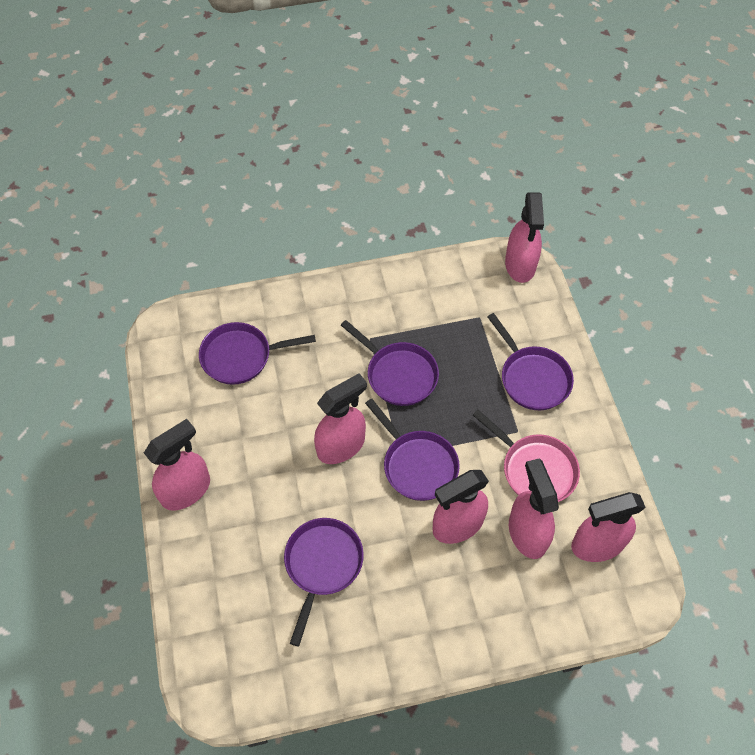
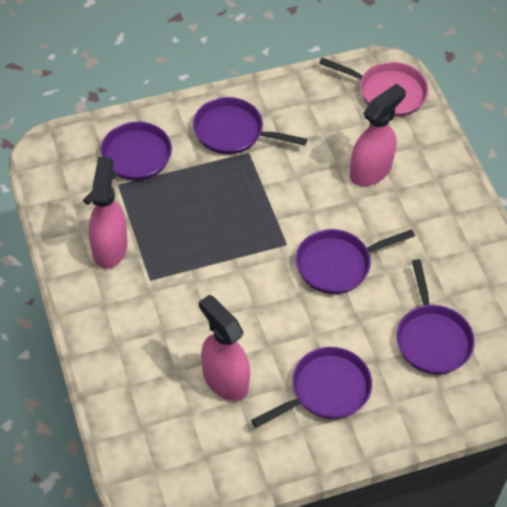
pink spray bottle: 6 -> 3

